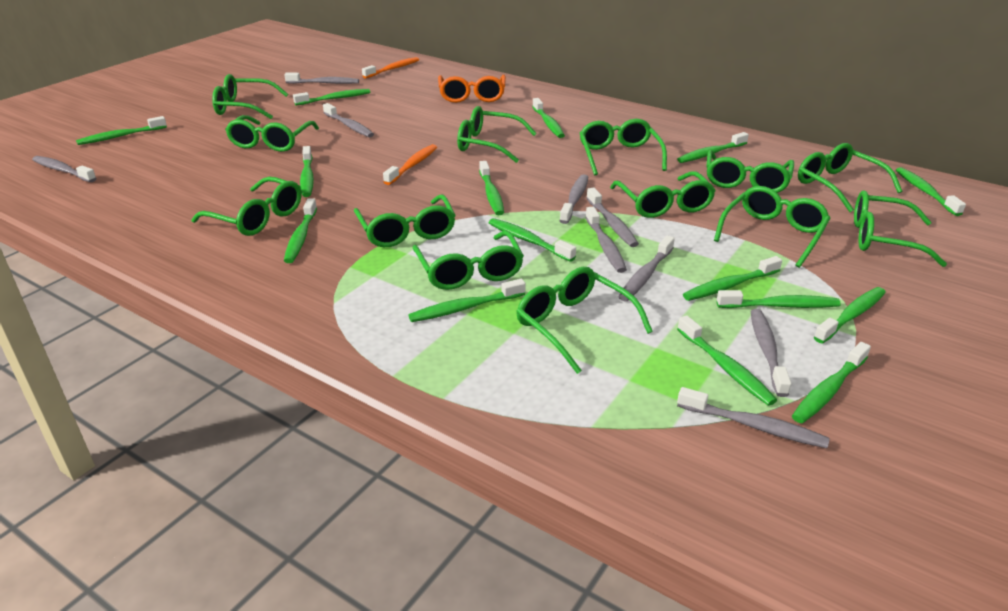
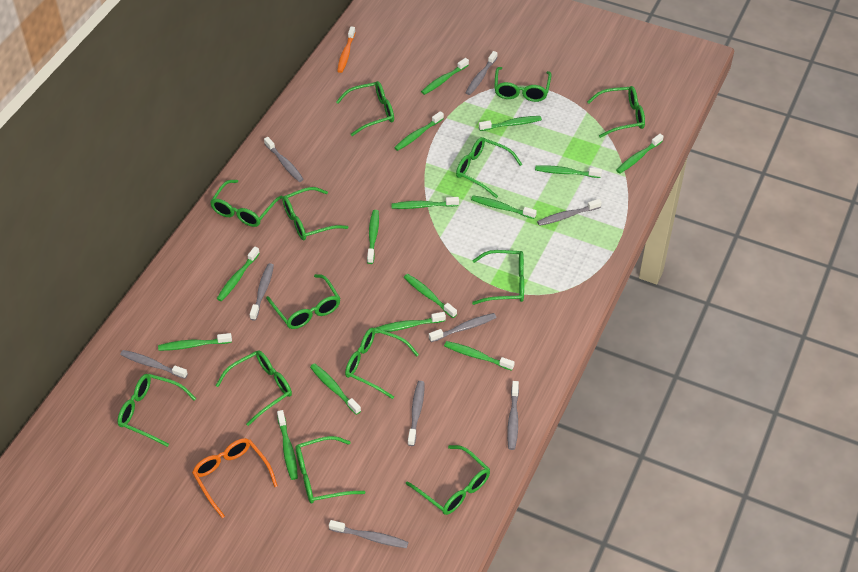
orange toothbrush: 2 -> 1

